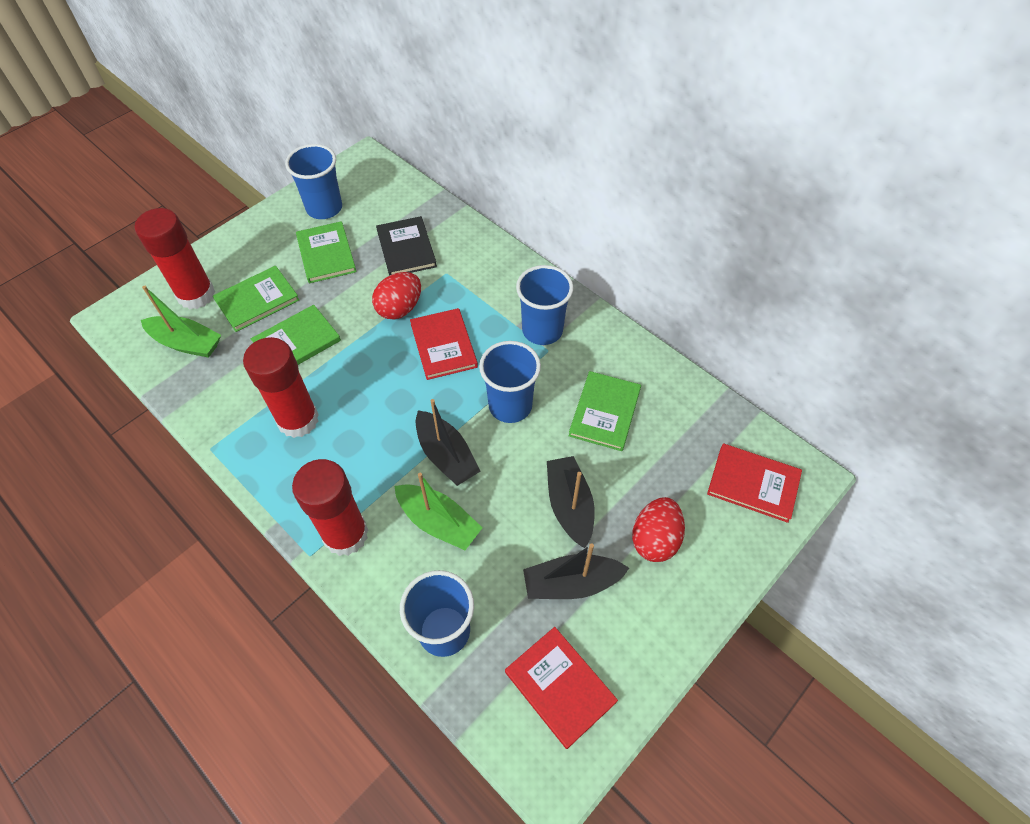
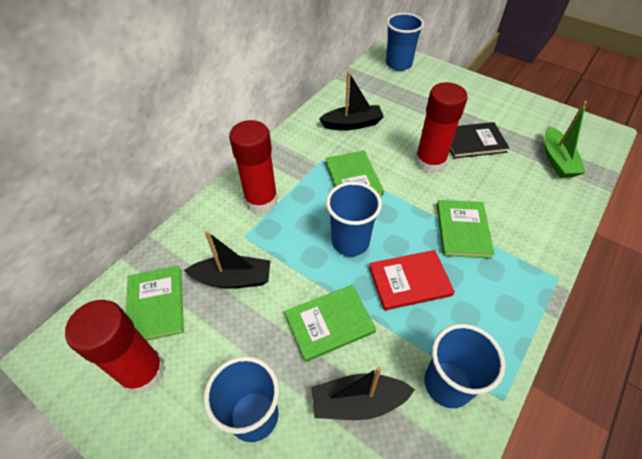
green boat: 2 -> 1
red book: 3 -> 1
red egg: 2 -> 0

